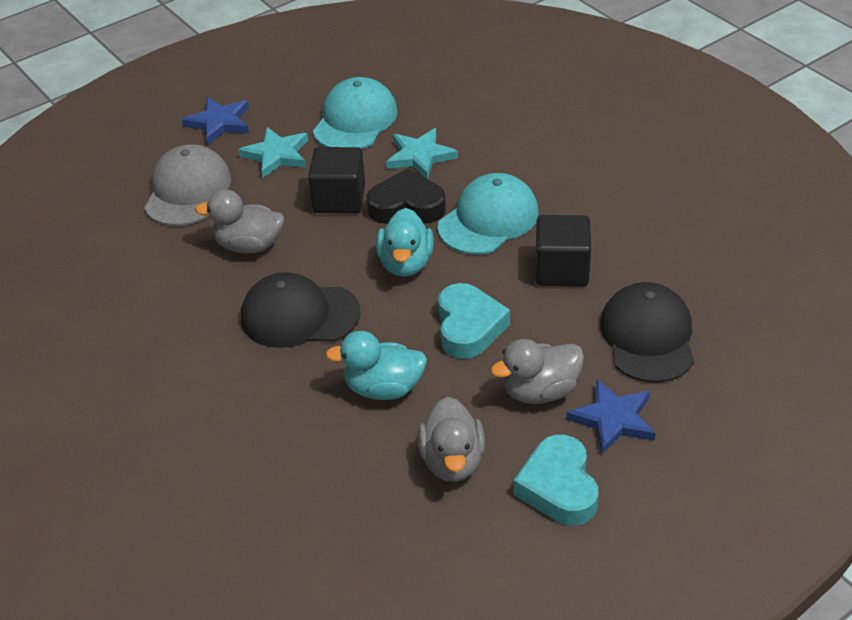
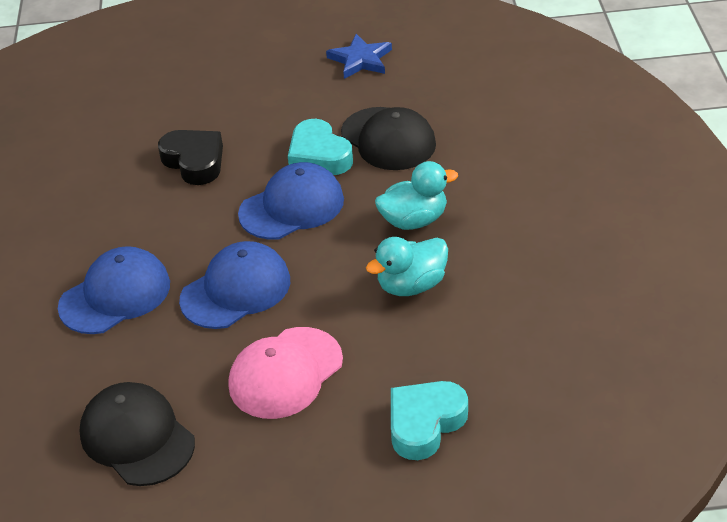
black cube: 2 -> 0
blue cap: 0 -> 3
blue star: 2 -> 1
grey cap: 1 -> 0
grey duck: 3 -> 0
pink cap: 0 -> 1
turquoise cap: 2 -> 0
turquoise star: 2 -> 0

